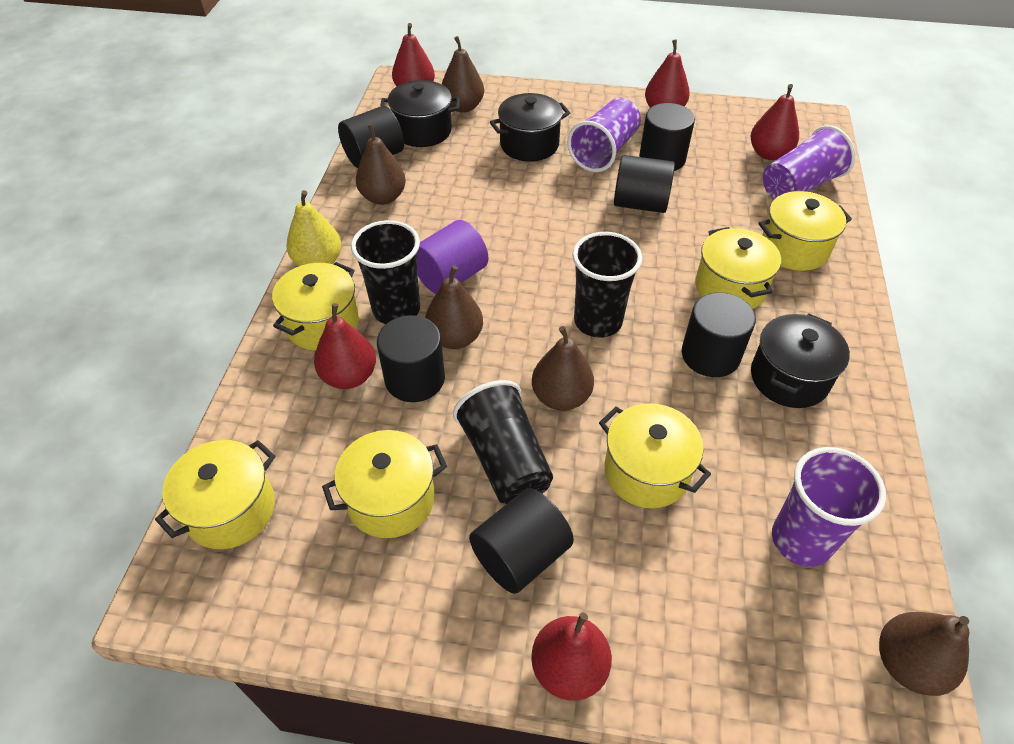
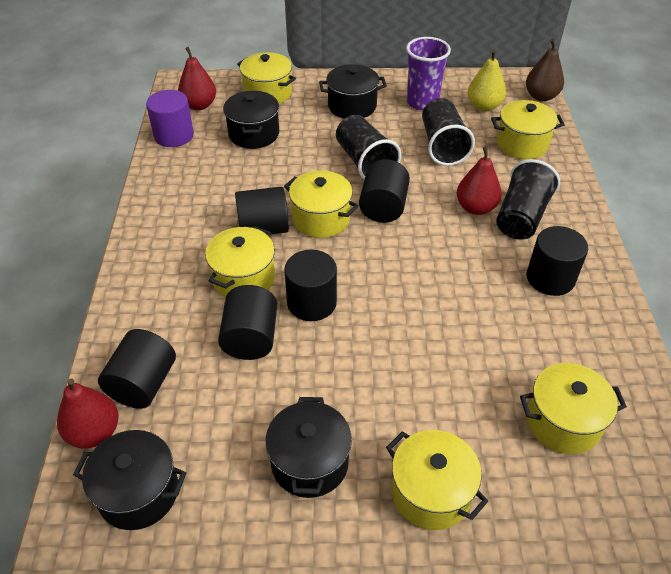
black pot: 3 -> 4
brown pear: 5 -> 1
purple cup: 3 -> 1
red pear: 5 -> 3

